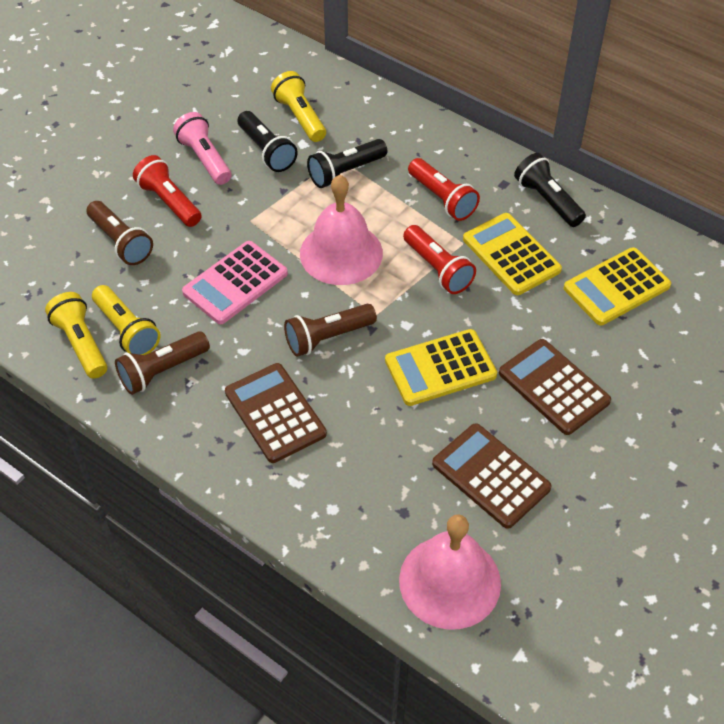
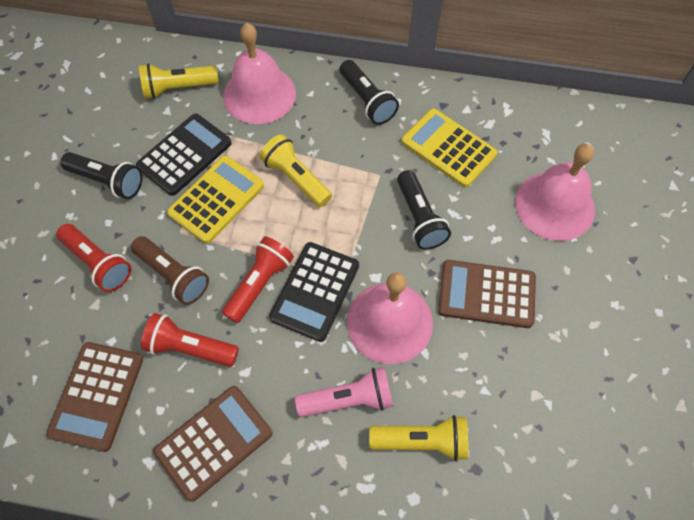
black calculator: 0 -> 2
brown flashlight: 3 -> 1
pink bell: 2 -> 3
pink calculator: 1 -> 0
yellow calculator: 3 -> 2

